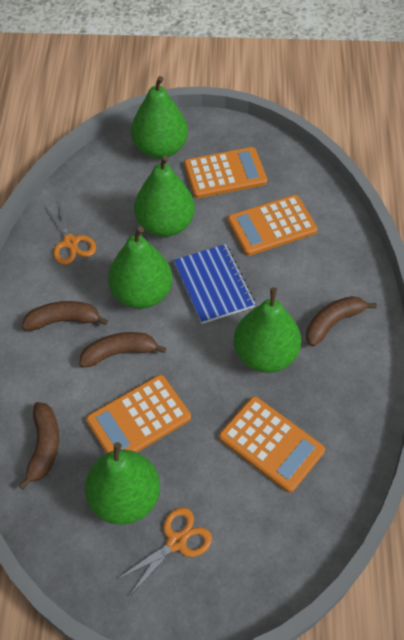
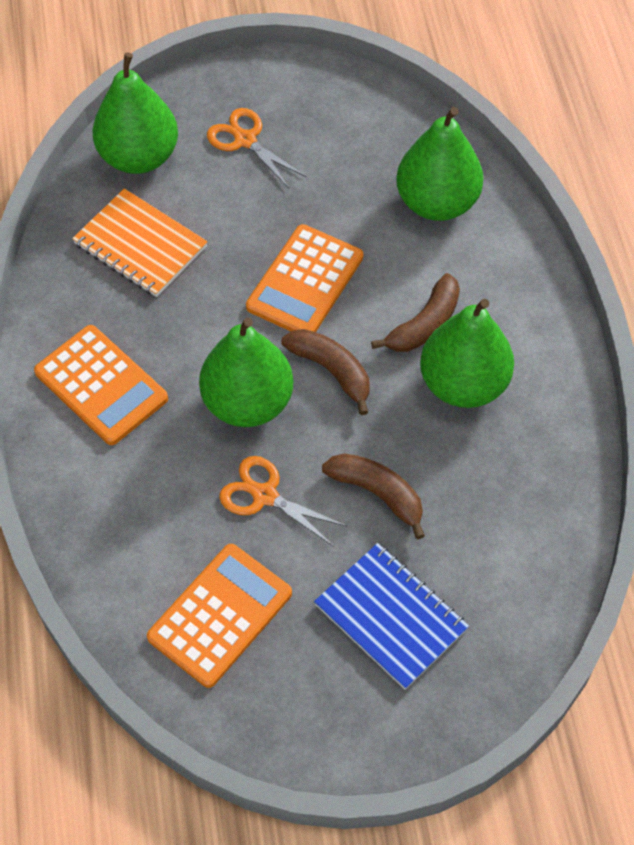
brown banana: 4 -> 3
green pear: 5 -> 4
orange calculator: 4 -> 3
orange notebook: 0 -> 1

